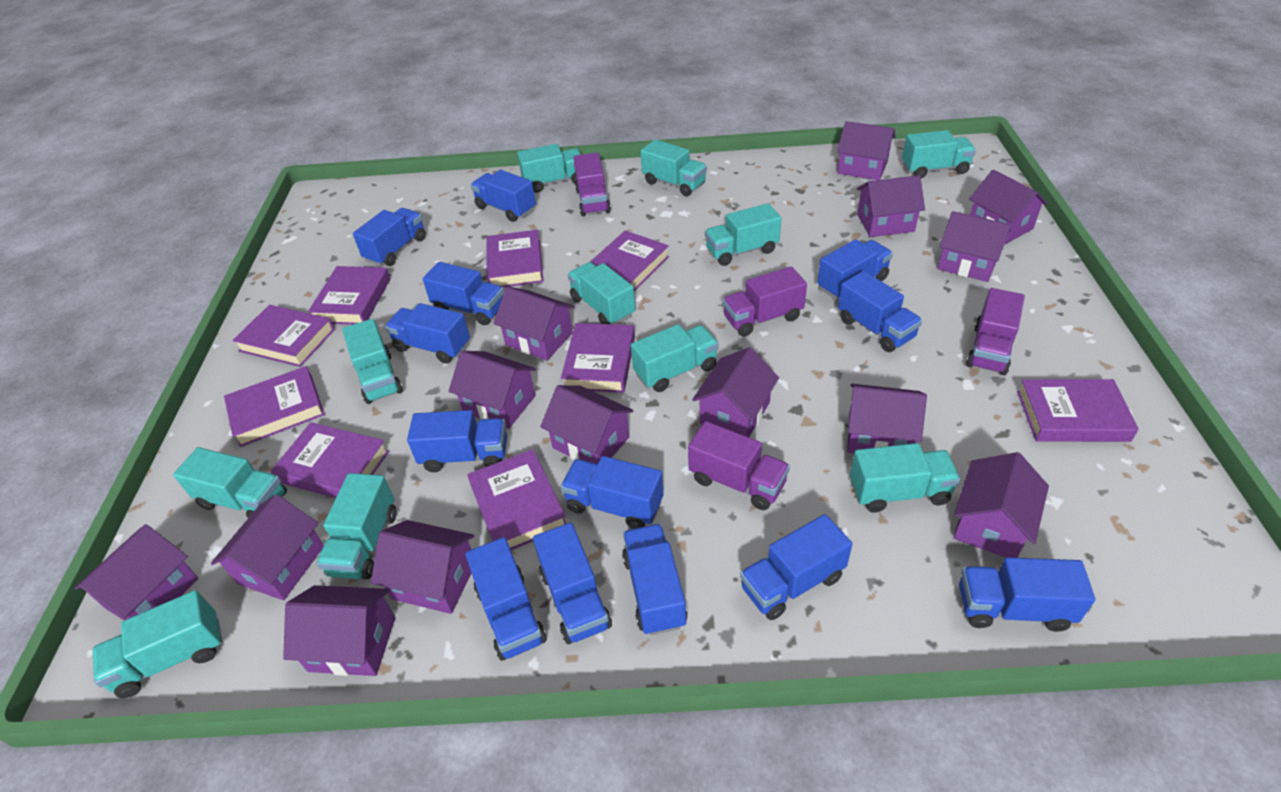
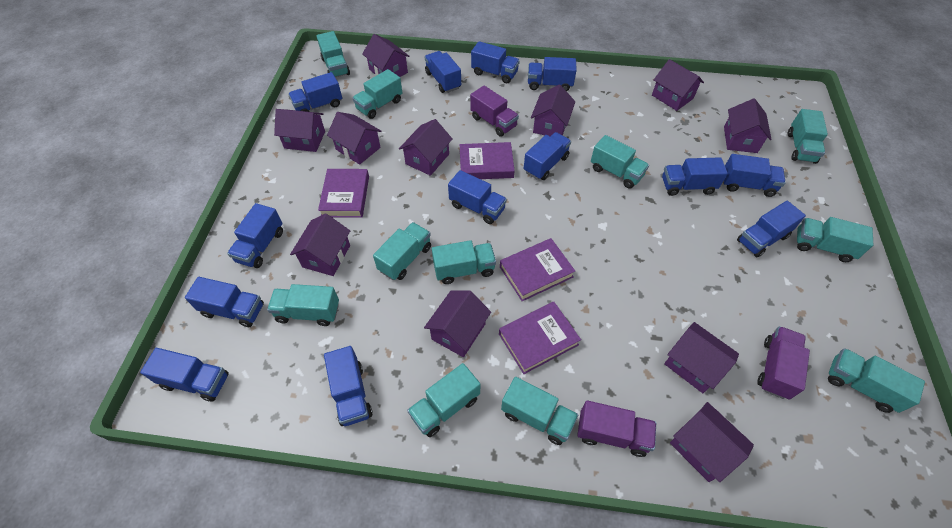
purple book: 9 -> 4
purple house: 14 -> 11
purple truck: 4 -> 3

